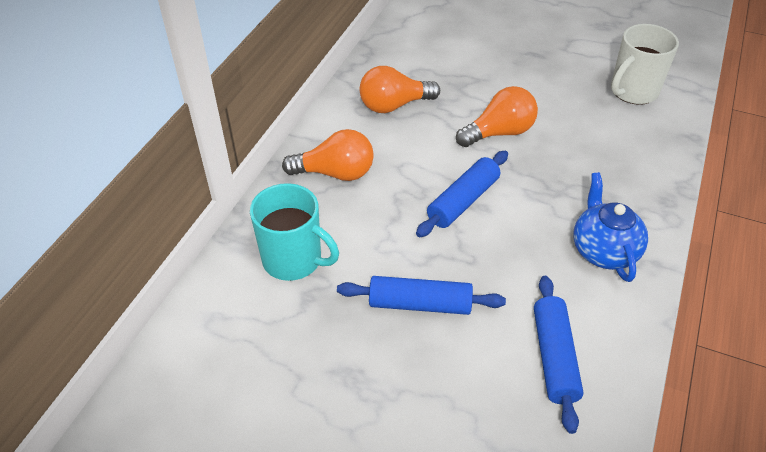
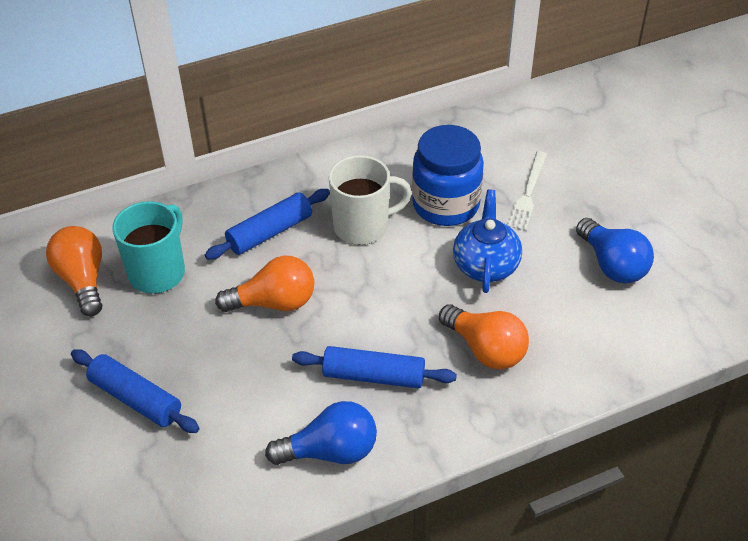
blue jar: 0 -> 1
blue light bulb: 0 -> 2
white fork: 0 -> 1

